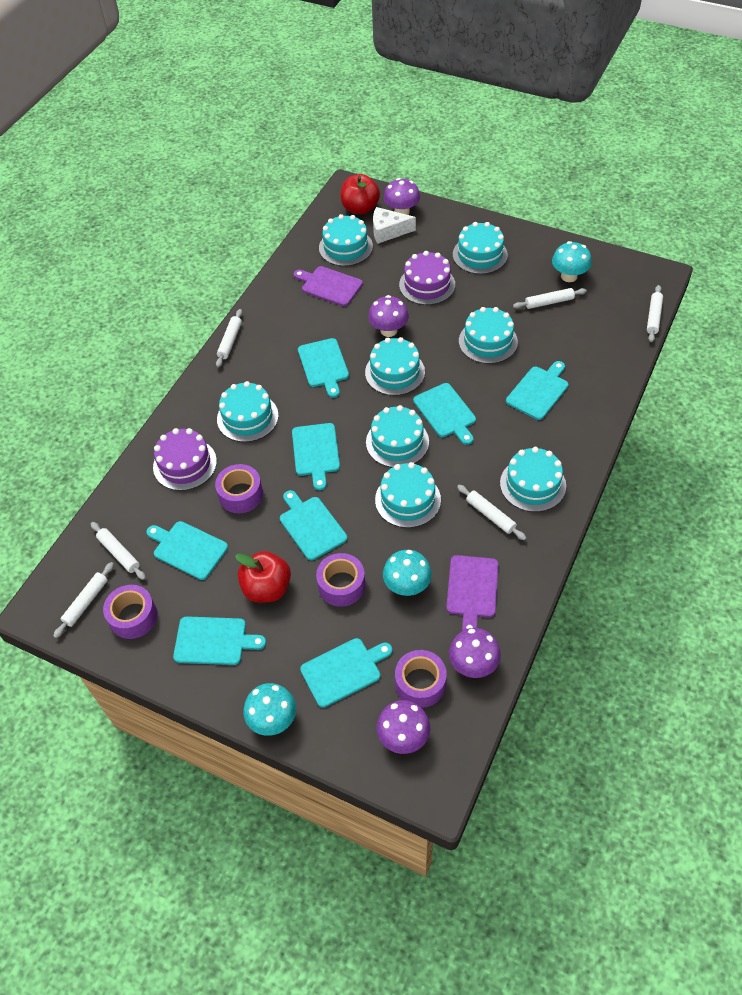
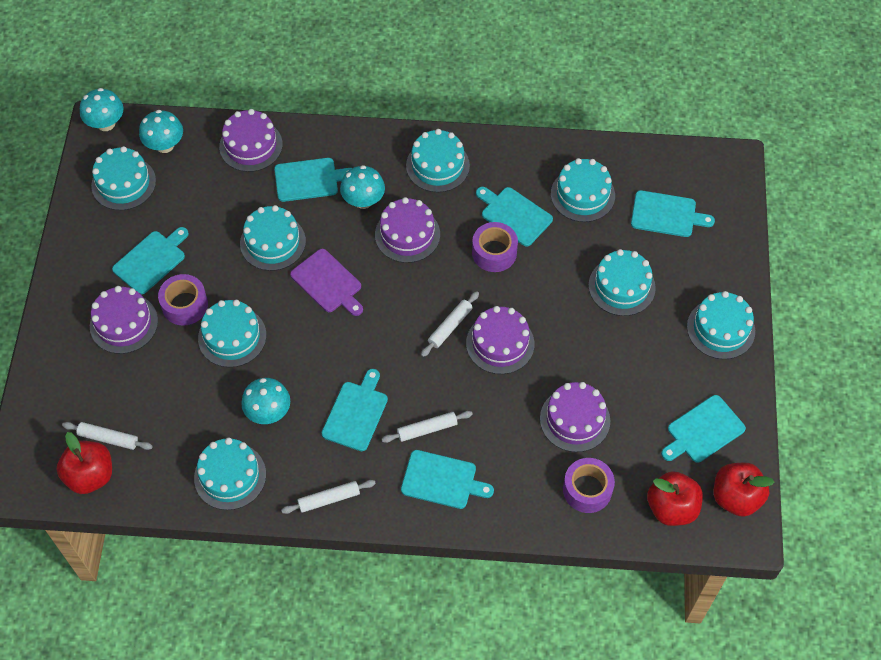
purple cake: 2 -> 5
purple cutting board: 2 -> 1
purple mushroom: 4 -> 0
purple tape: 4 -> 3
red apple: 2 -> 3
turquoise cutting board: 8 -> 7
turquoise mushroom: 3 -> 4
white cheese: 1 -> 0
white rolling pin: 6 -> 4

